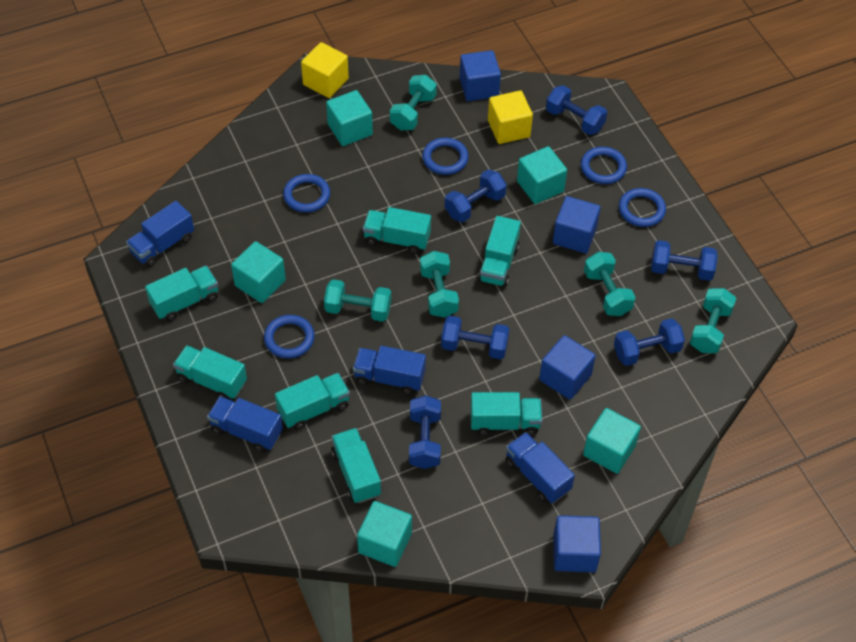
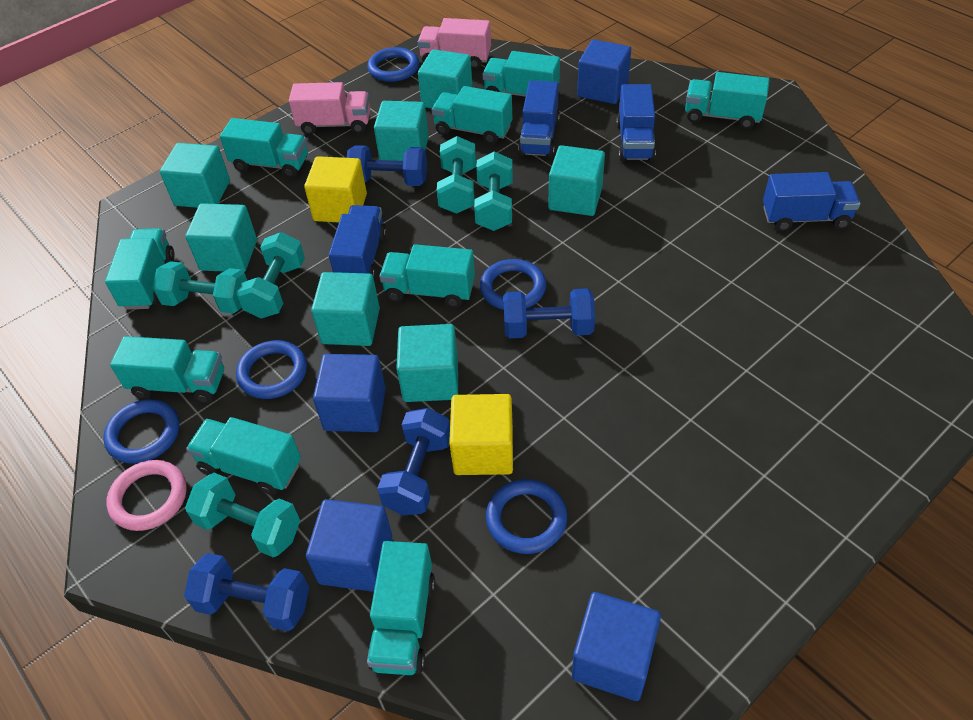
blue dumbbell: 6 -> 4
pink ring: 0 -> 1
pink truck: 0 -> 2
turquoise cube: 5 -> 7
turquoise truck: 7 -> 9

